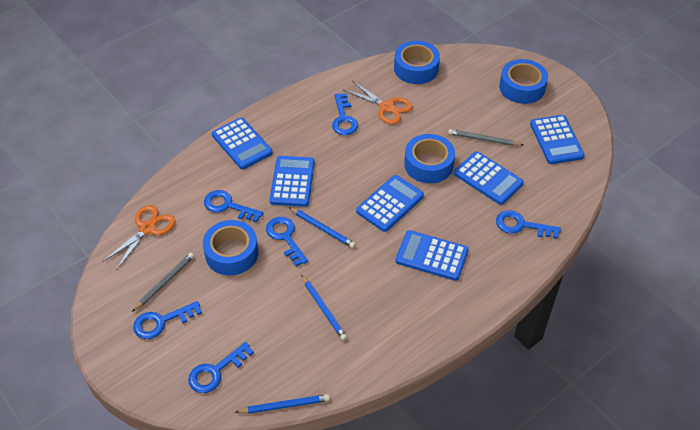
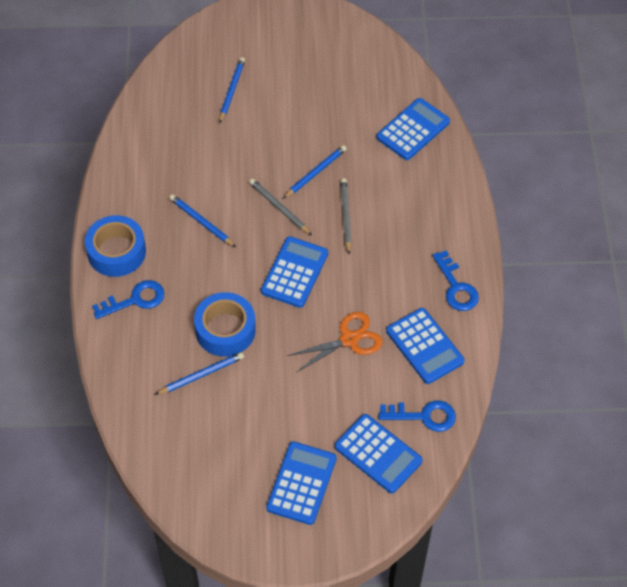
blue calculator: 6 -> 5
blue key: 6 -> 3
blue pencil: 3 -> 4
blue tape: 4 -> 2
orange scissors: 2 -> 1

